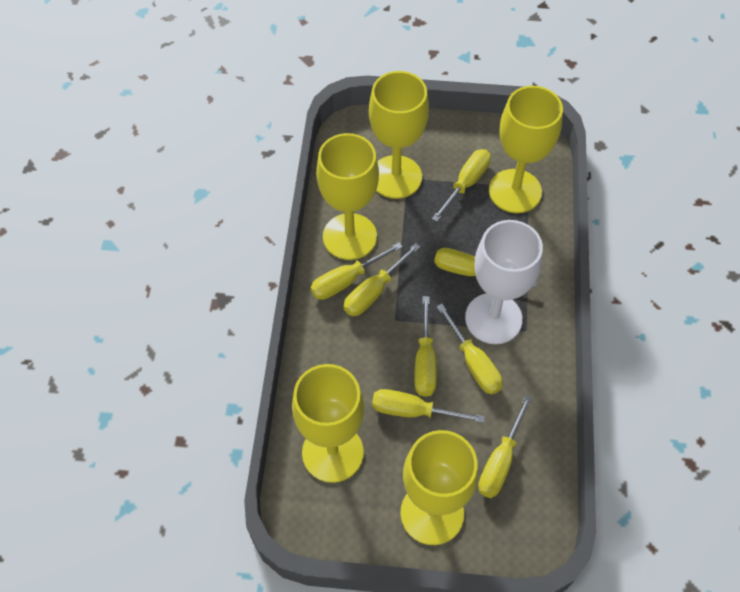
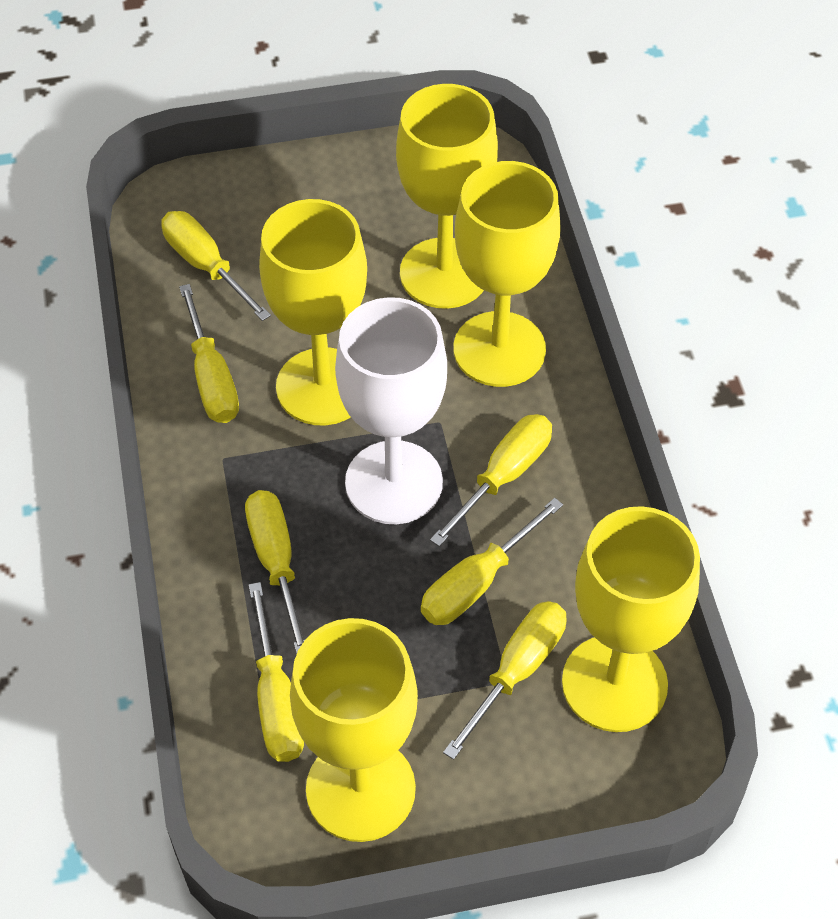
yellow screwdriver: 8 -> 7

